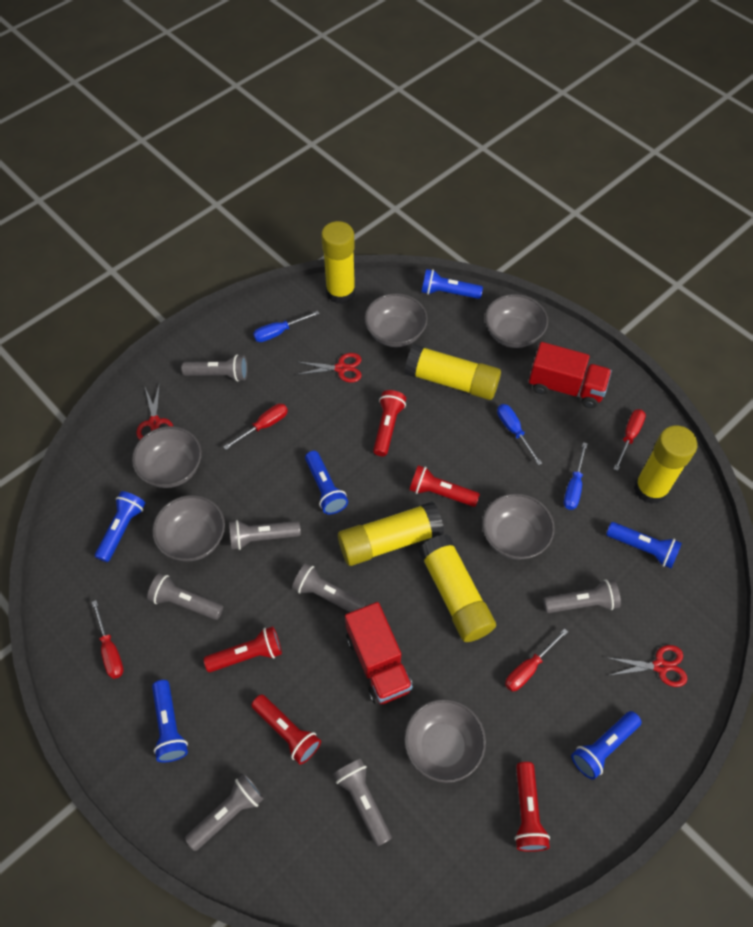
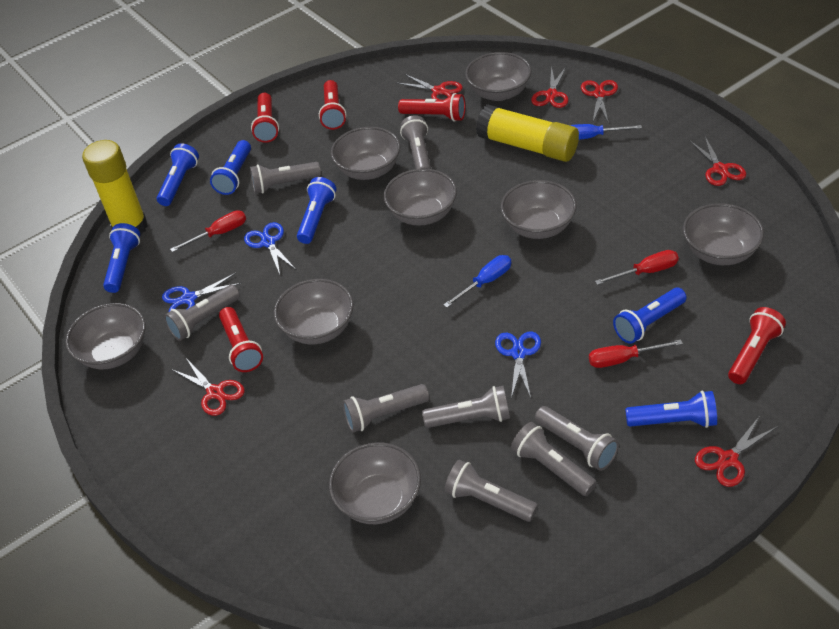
blue scissors: 0 -> 3
blue screwdriver: 3 -> 2
grey bowl: 6 -> 8
grey flashlight: 7 -> 8
red scissors: 3 -> 6
red screwdriver: 4 -> 3
red truck: 2 -> 0
yellow glue stick: 5 -> 2

